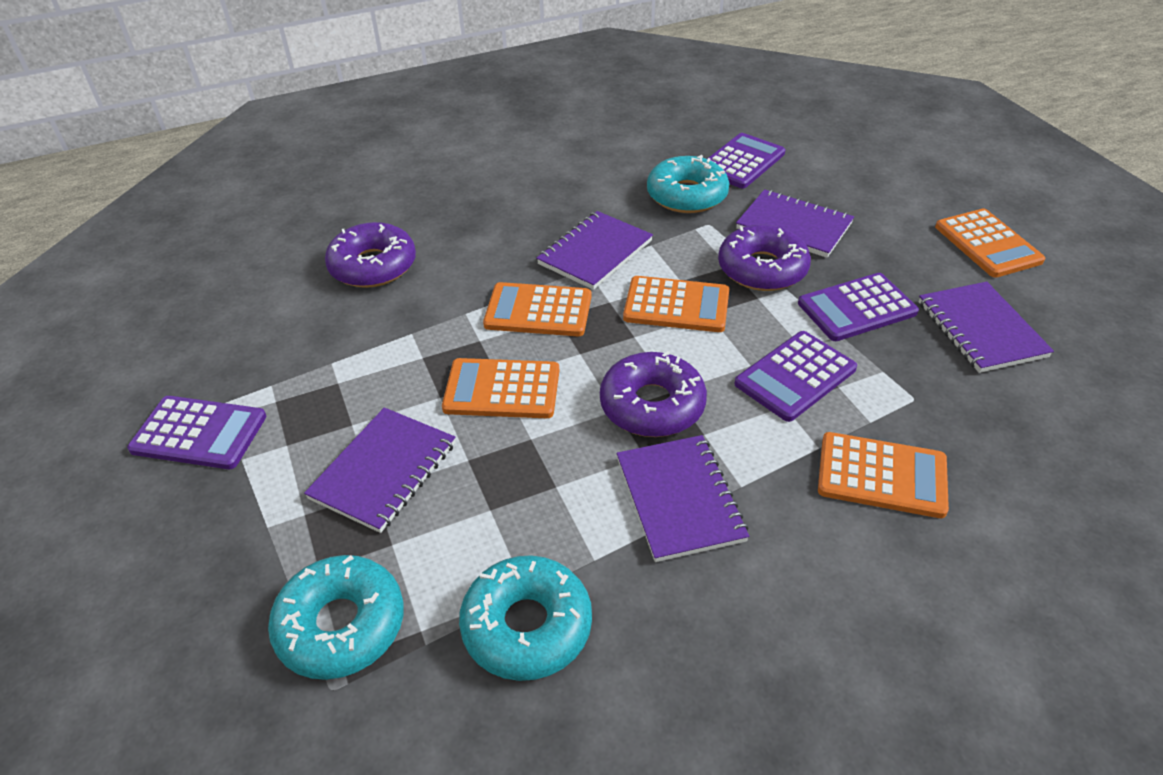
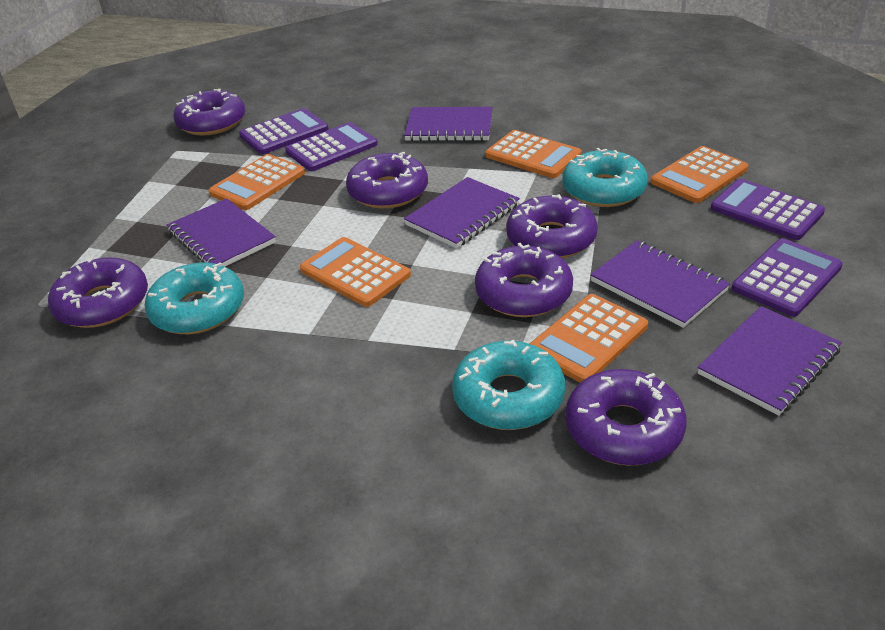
purple donut: 3 -> 6

